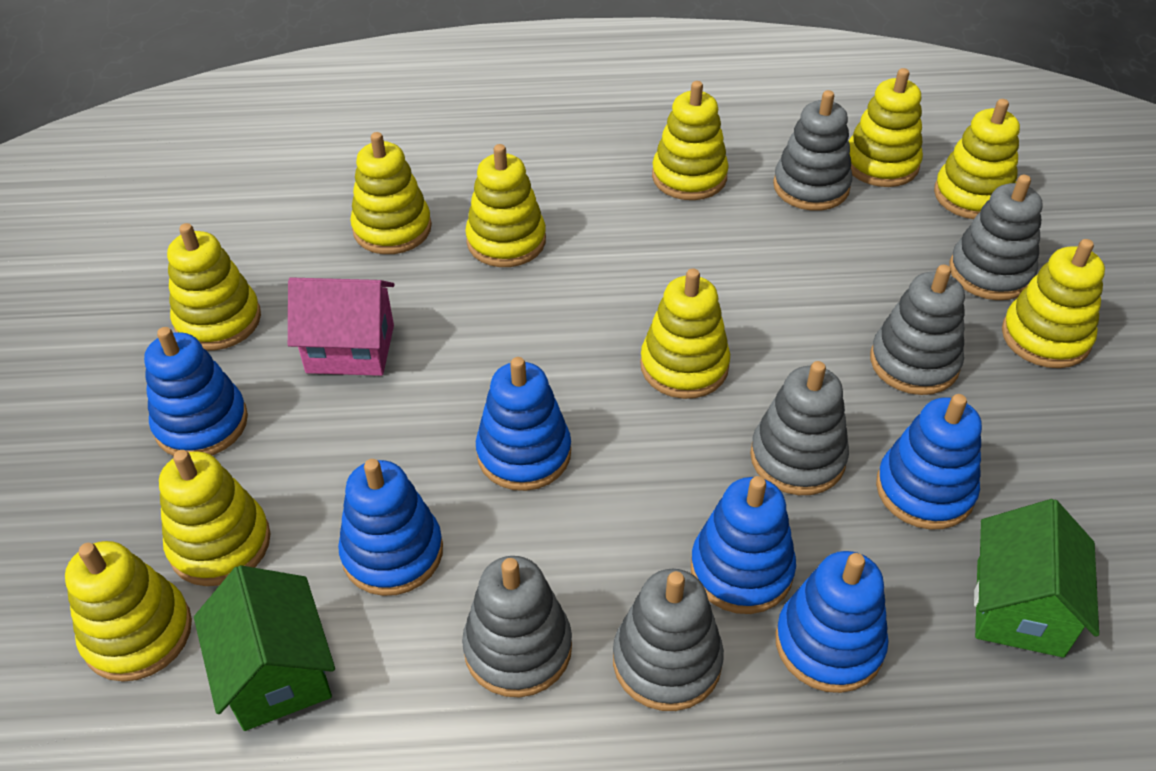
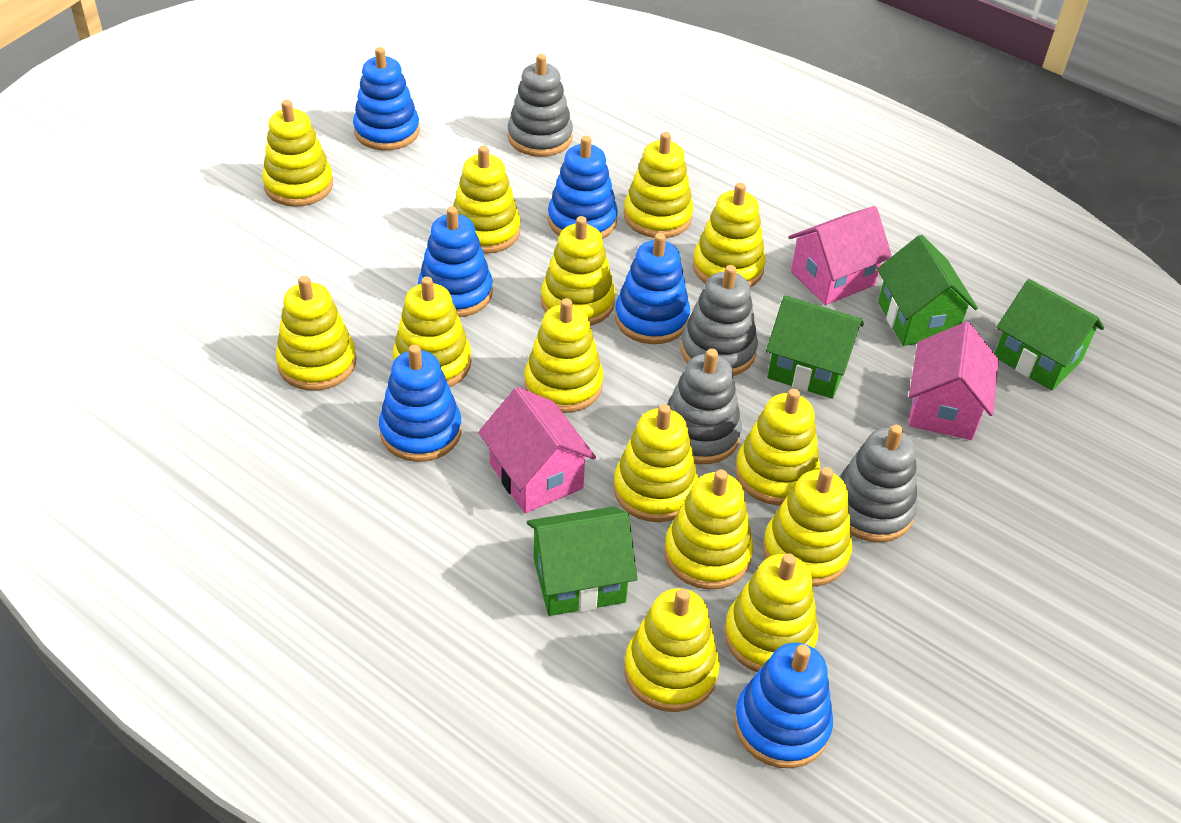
green house: 2 -> 4
grey stacking toy: 6 -> 4
pink house: 1 -> 3
yellow stacking toy: 10 -> 14

